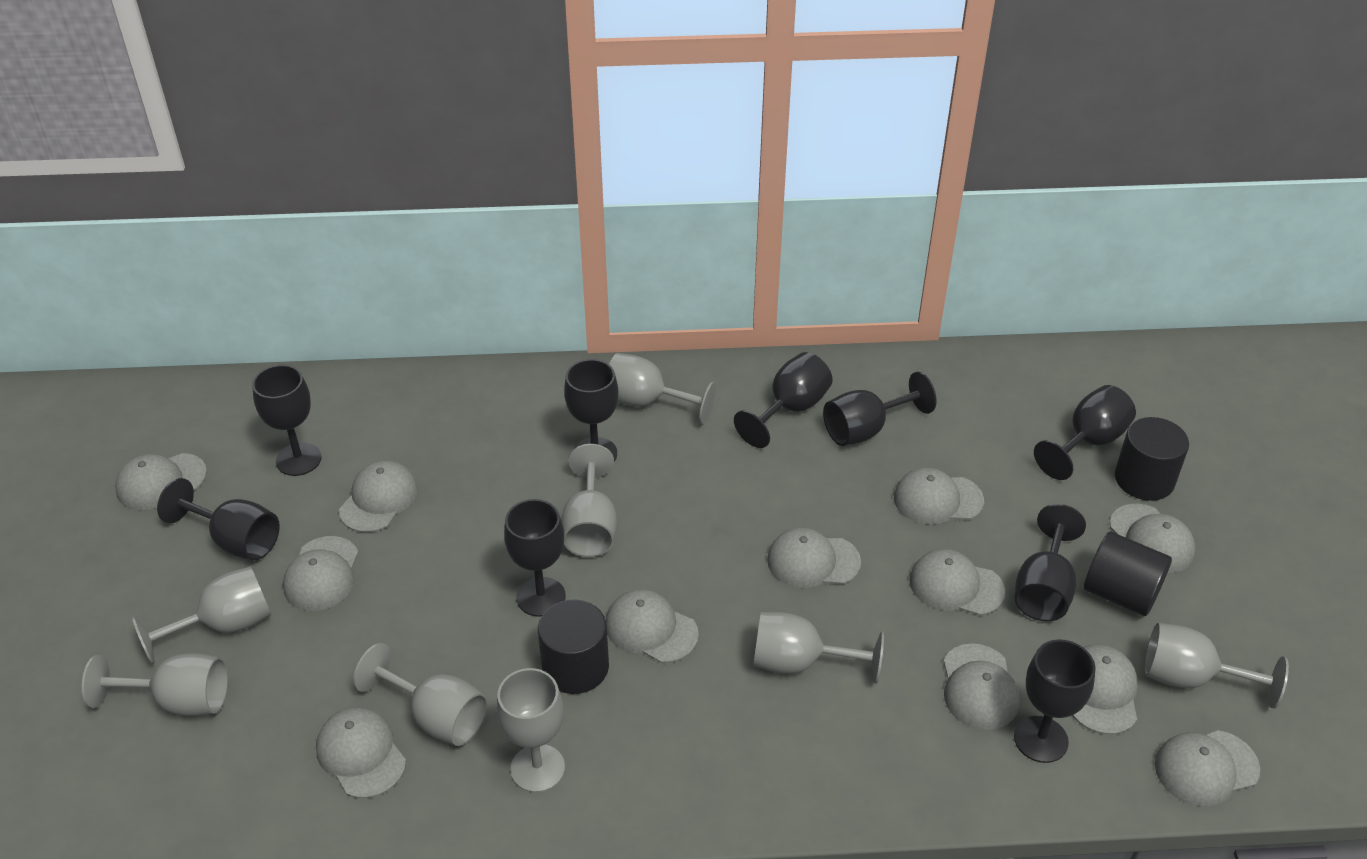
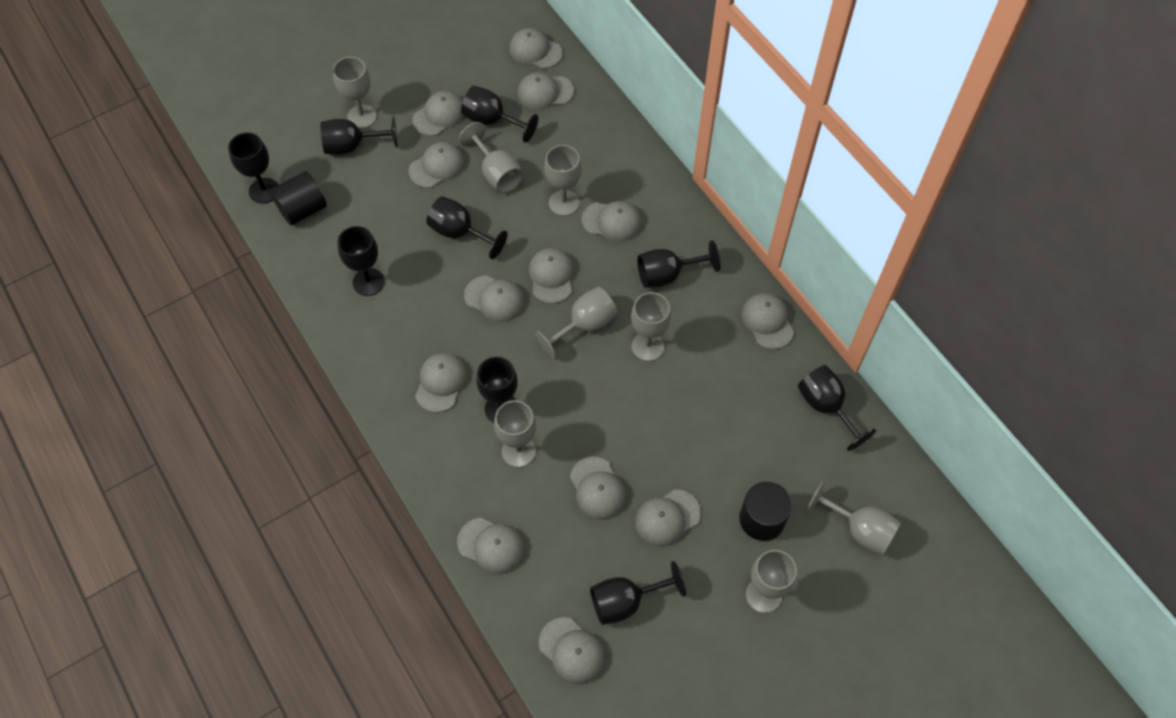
black cylinder: 3 -> 2
grey cap: 12 -> 13

